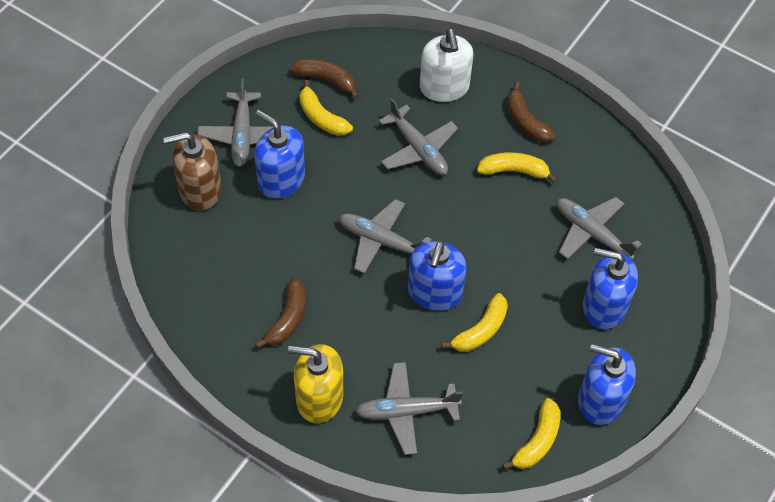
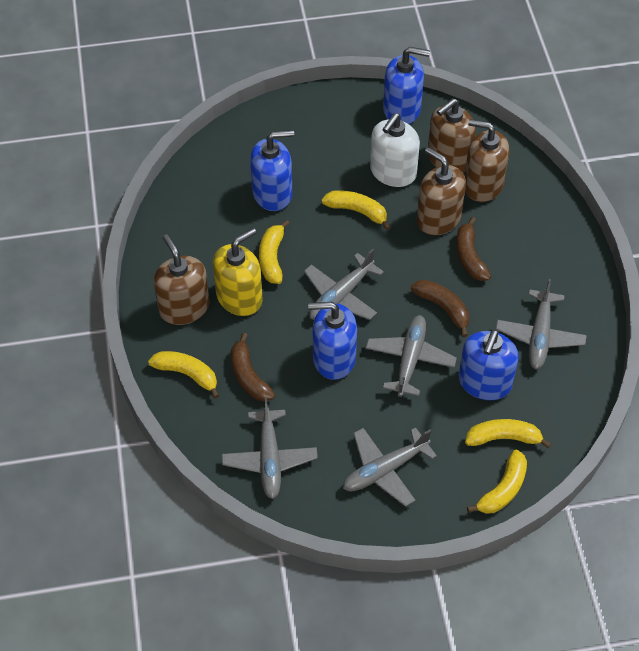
brown soap dispenser: 1 -> 4
yellow banana: 4 -> 5

